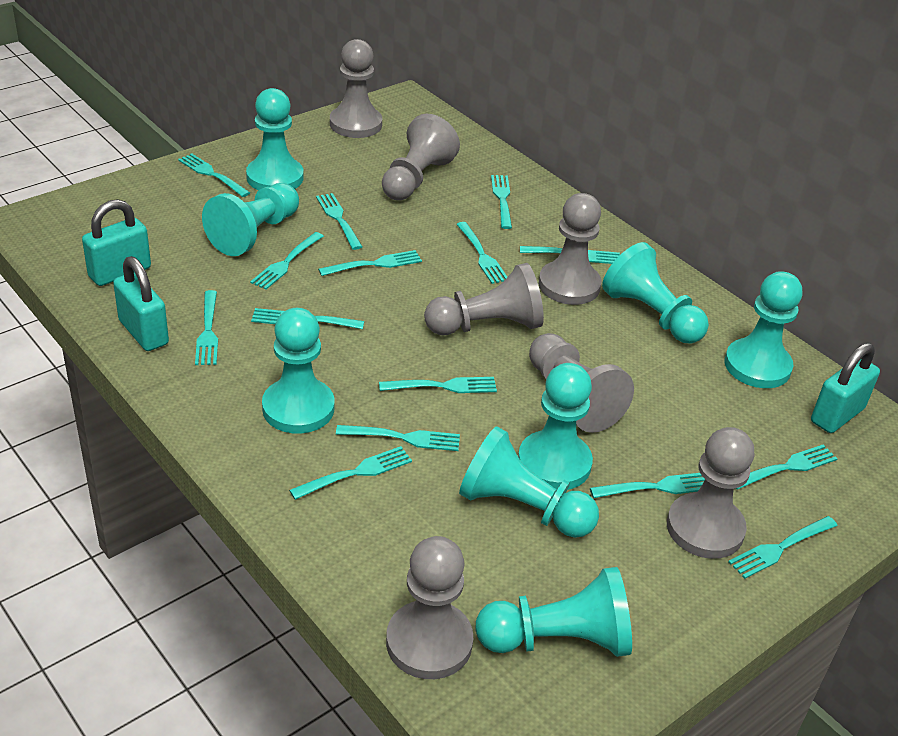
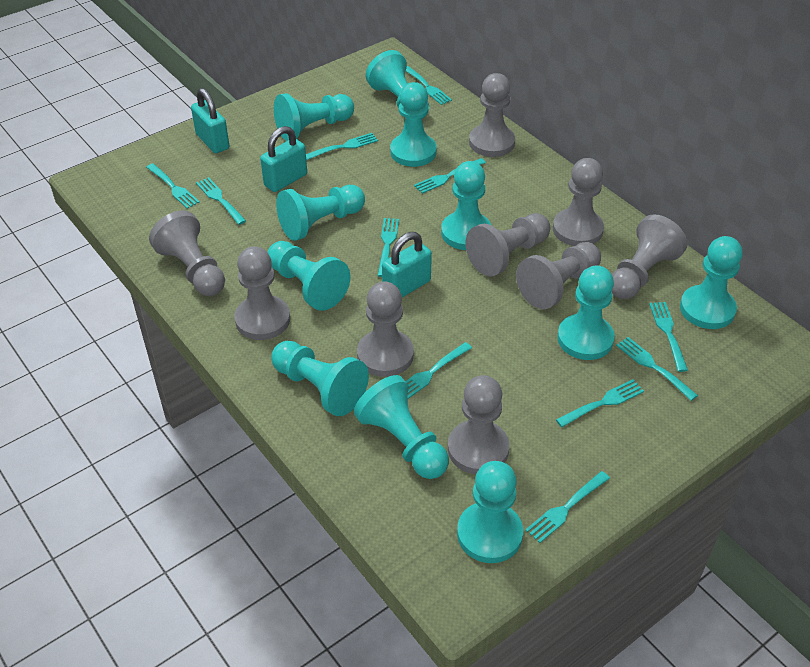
grey pawn: 7 -> 9
turquoise fork: 15 -> 11
turquoise pawn: 8 -> 11

